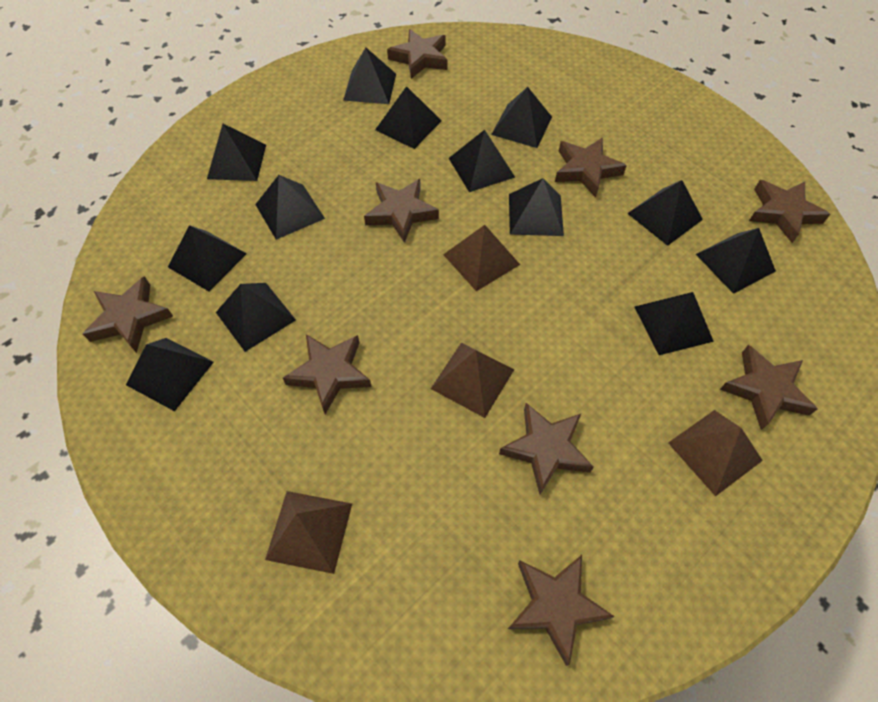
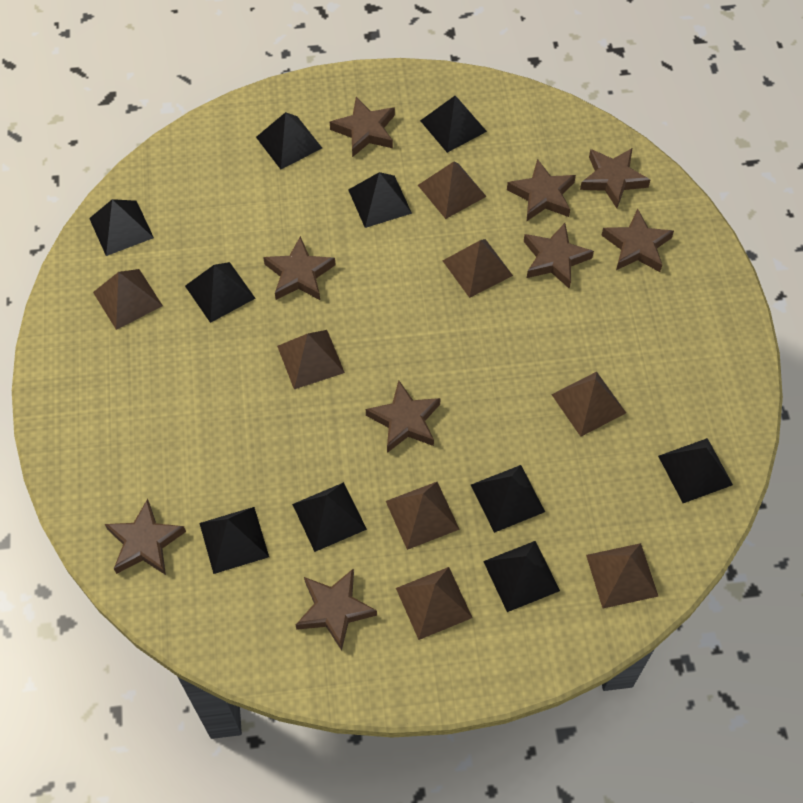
black pyramid: 13 -> 10
brown pyramid: 4 -> 8

